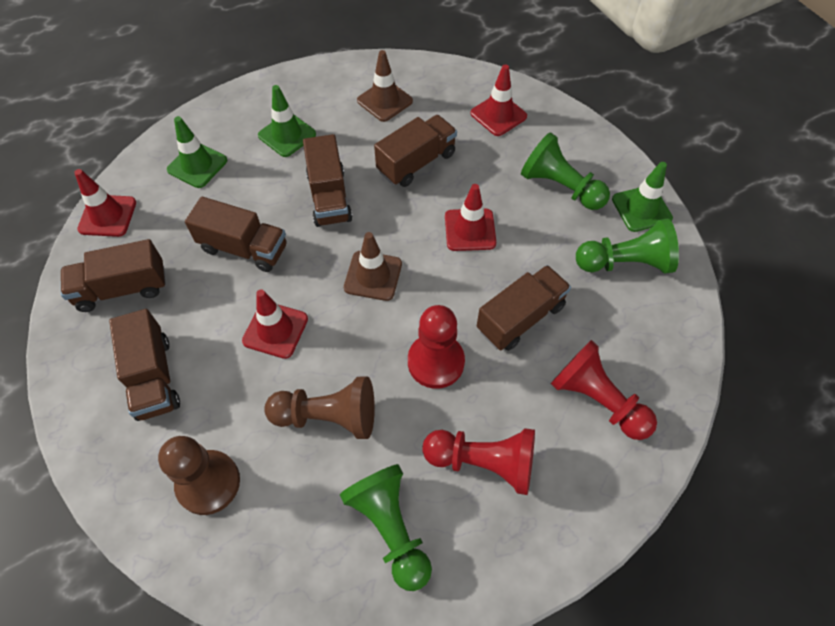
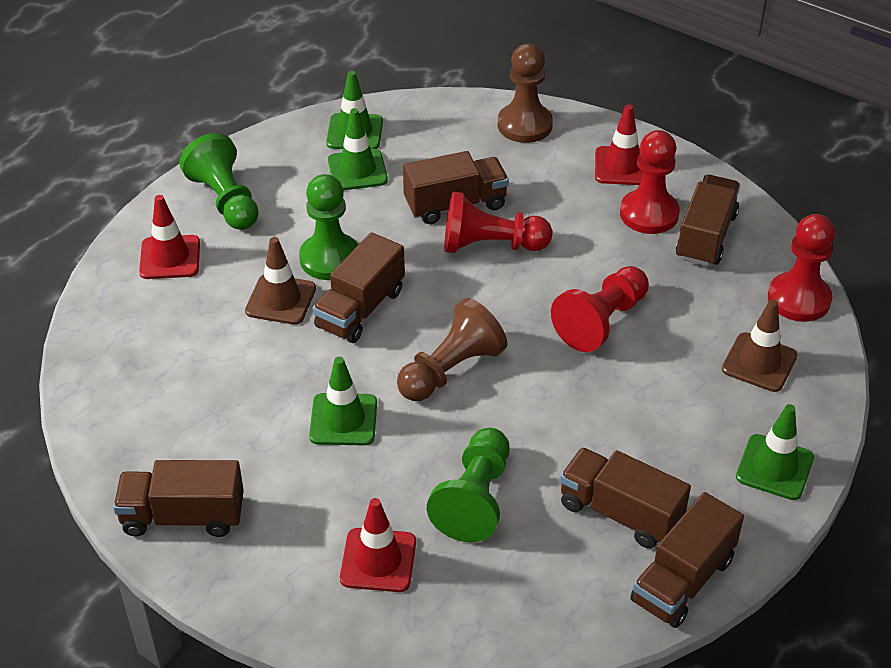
green traffic cone: 3 -> 4
red pawn: 3 -> 4
red traffic cone: 4 -> 3

